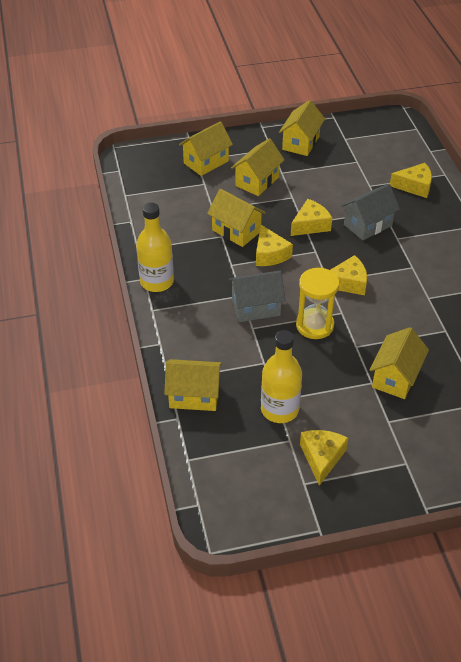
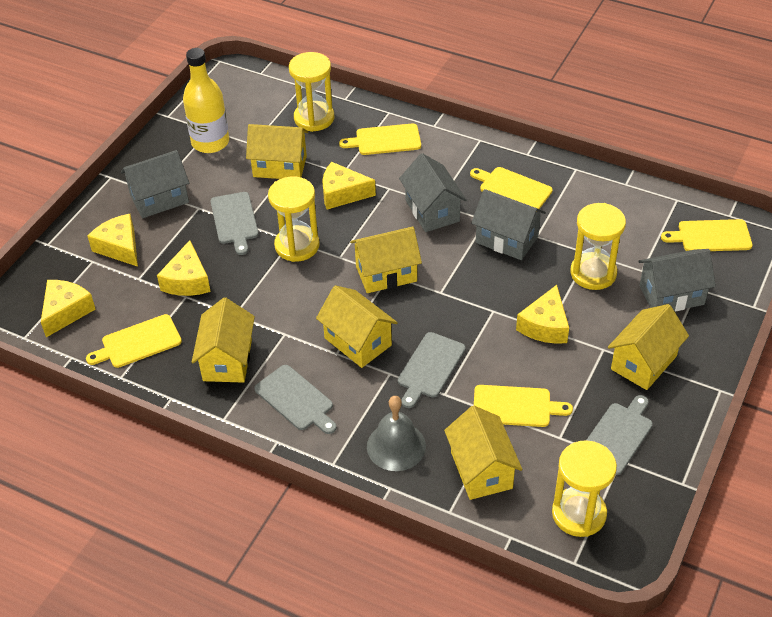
grey bell: 0 -> 1
grey cutting board: 0 -> 4
grey house: 2 -> 4
yellow bottle: 2 -> 1
yellow cutting board: 0 -> 5
yellow hourglass: 1 -> 4

